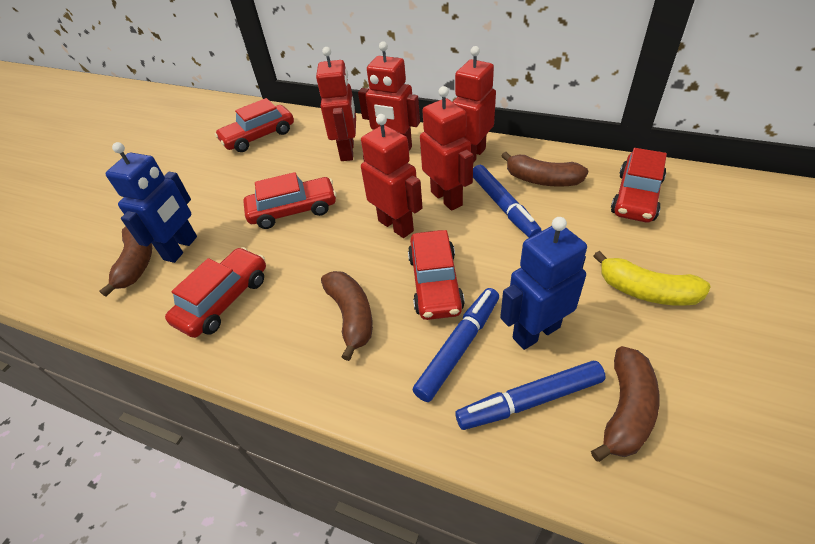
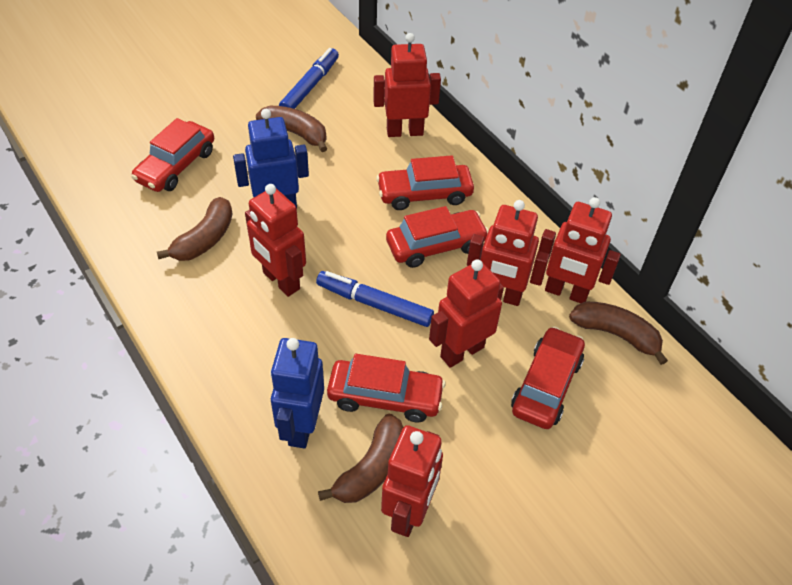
blue marker: 3 -> 2
red robot: 5 -> 6
yellow banana: 1 -> 0

